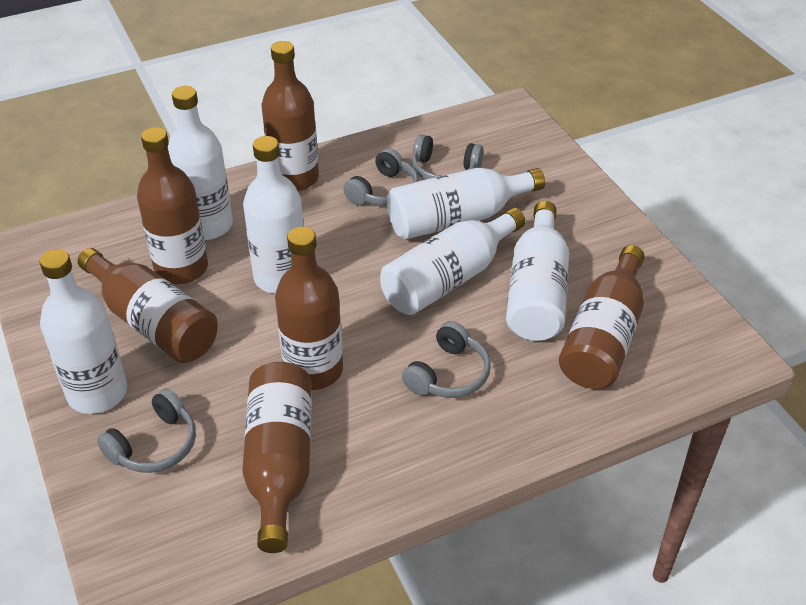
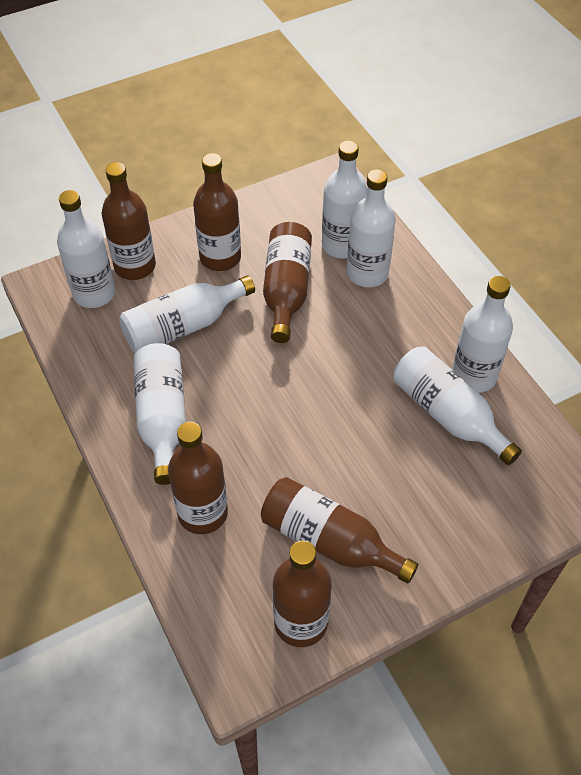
grey headphones: 4 -> 0
white bottle: 6 -> 7

